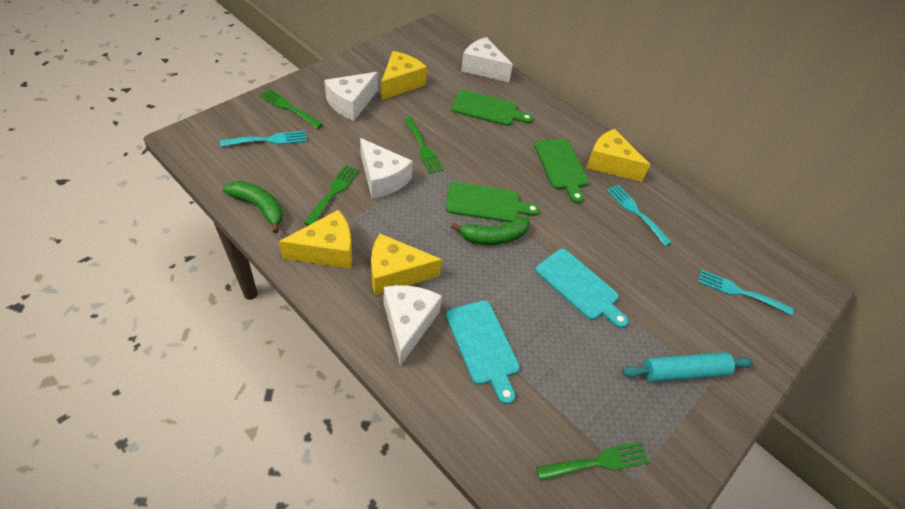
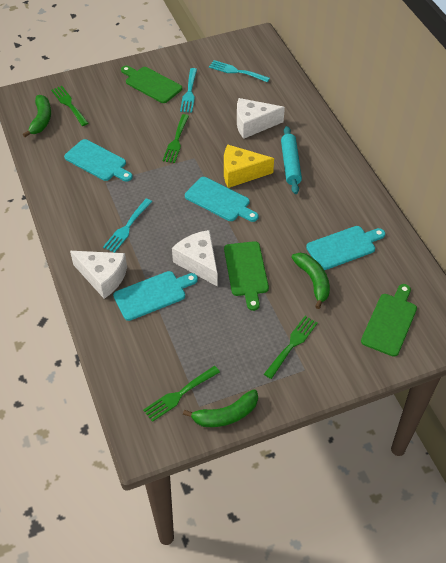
green banana: 2 -> 3
turquoise cutting board: 2 -> 4
white cheese: 4 -> 3
yellow cheese: 4 -> 1

